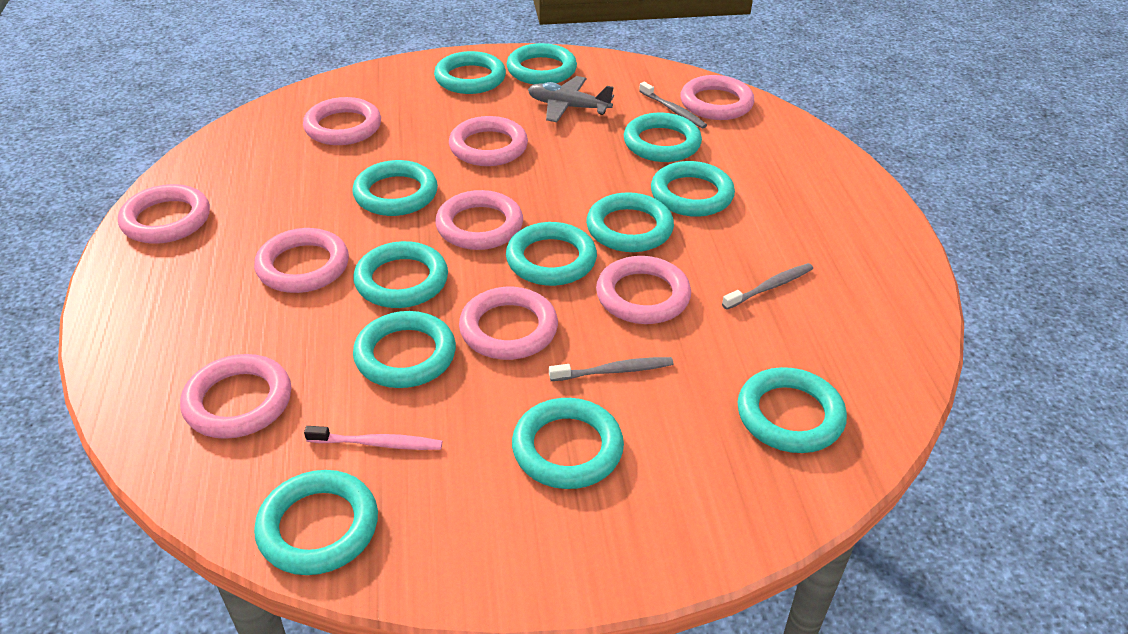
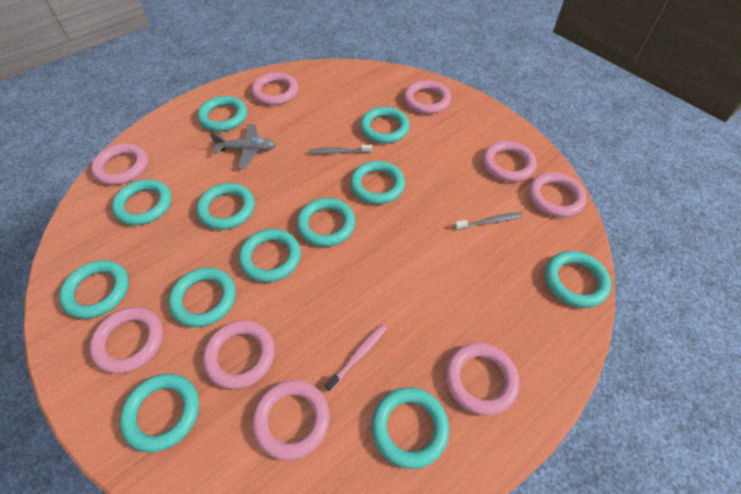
grey toothbrush: 3 -> 2

